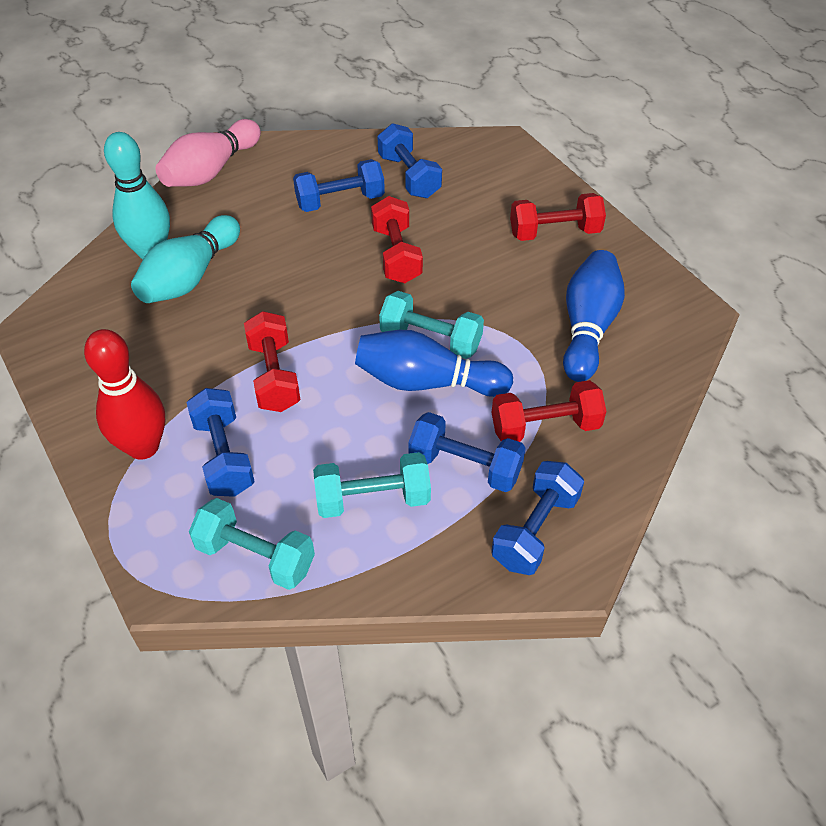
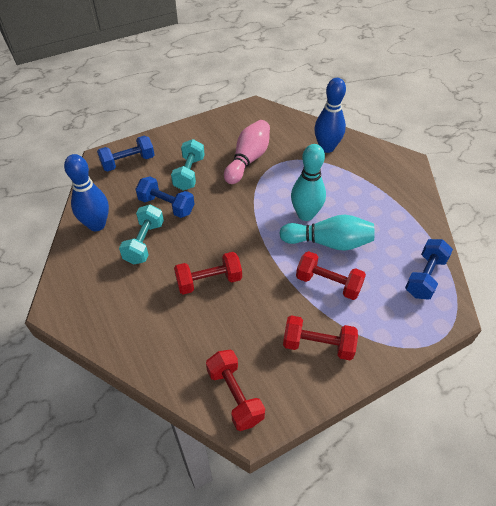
blue dumbbell: 5 -> 3
red bowling pin: 1 -> 0
turquoise dumbbell: 3 -> 2

